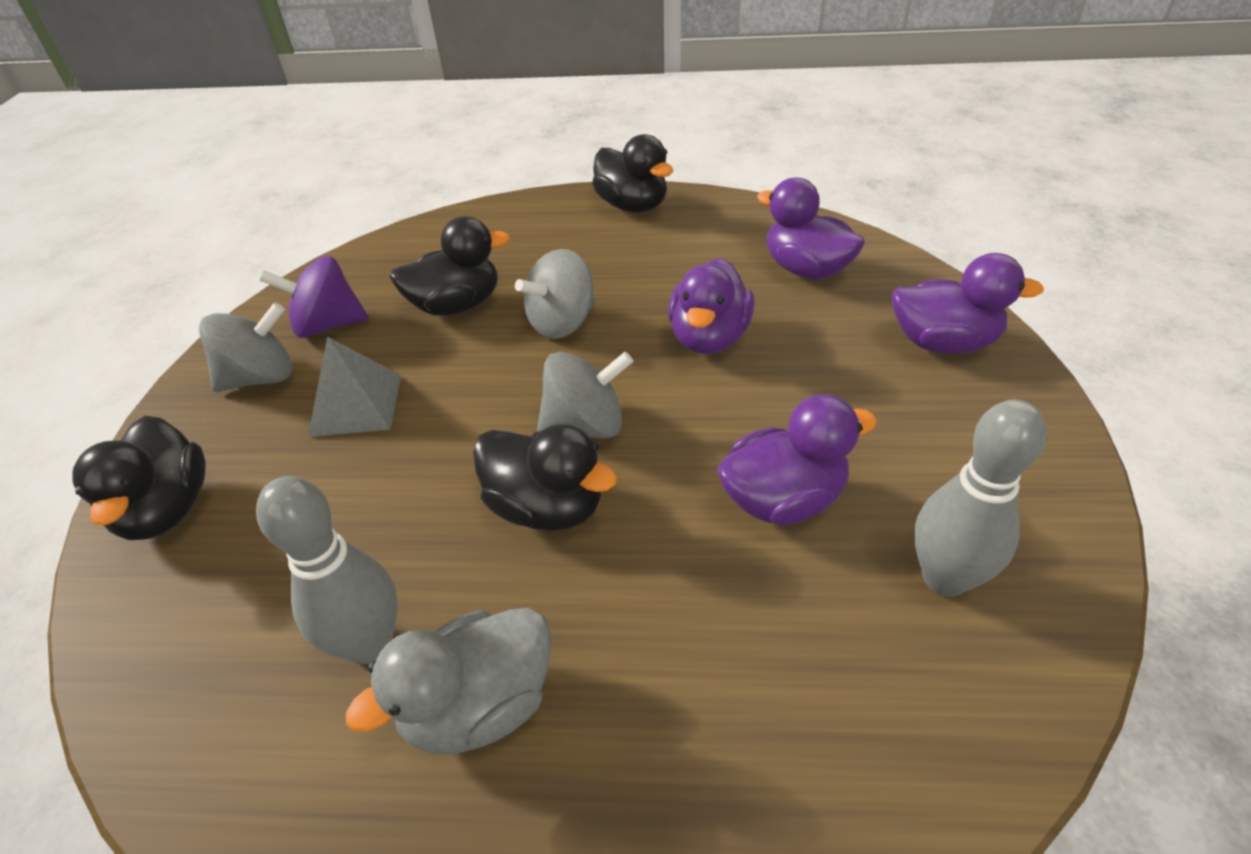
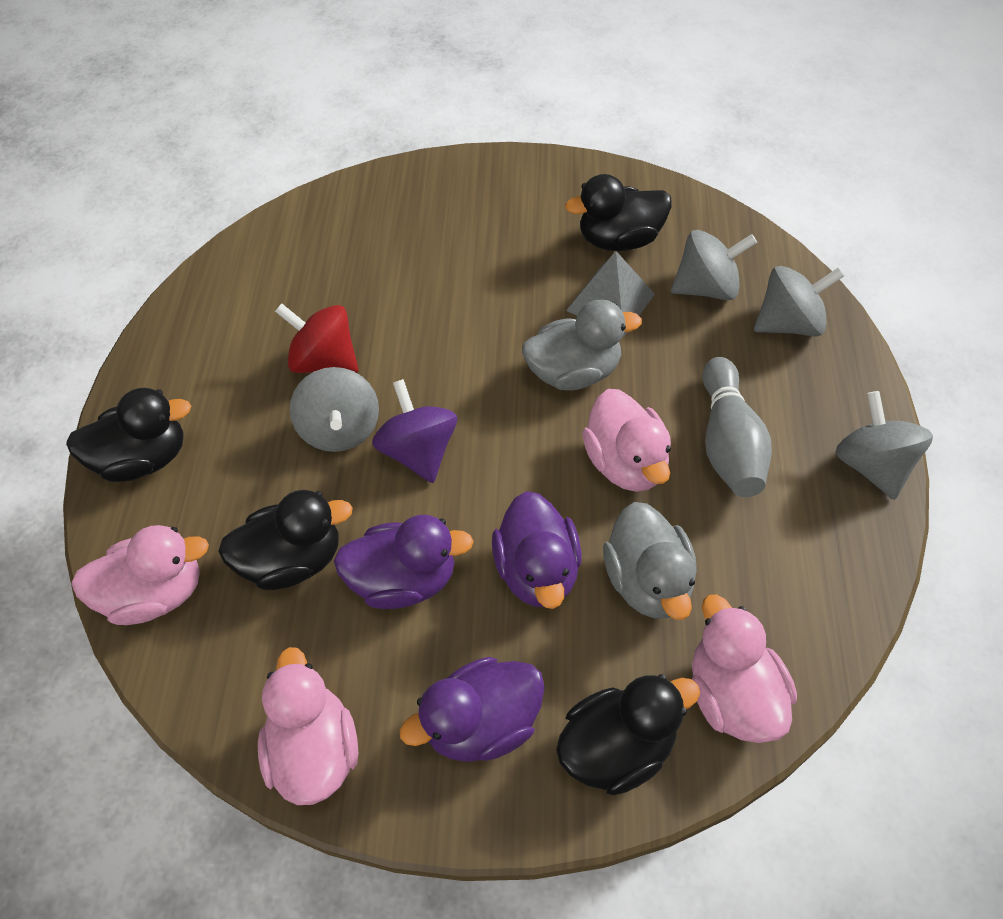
grey bowling pin: 2 -> 1
grey duck: 1 -> 2
grey spinning top: 3 -> 4
pink duck: 0 -> 4
purple duck: 4 -> 3
red spinning top: 0 -> 1

